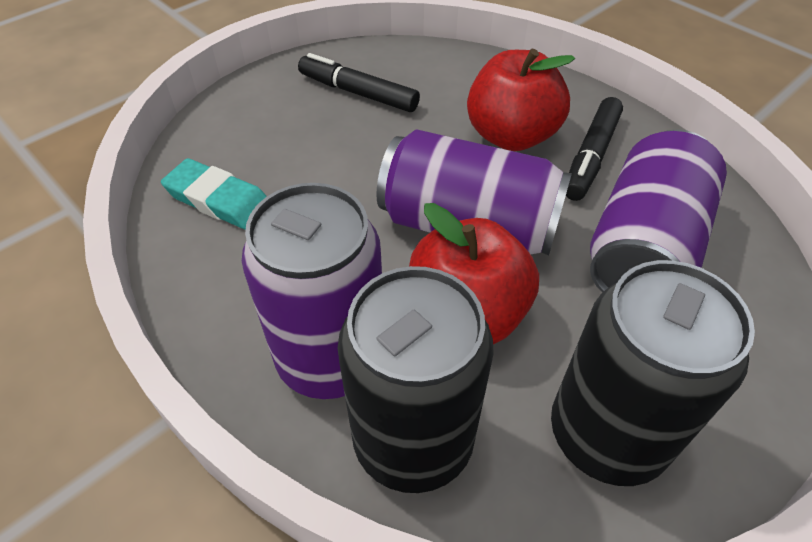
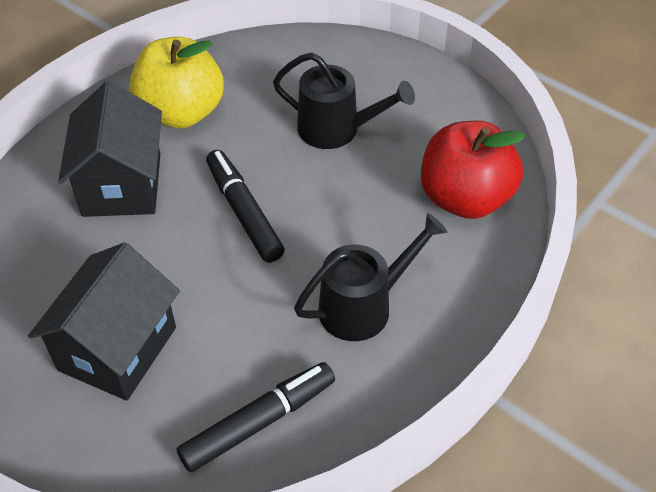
black can: 2 -> 0
black house: 0 -> 2
black watering can: 0 -> 2
purple can: 3 -> 0
red apple: 2 -> 1
turquoise eraser: 1 -> 0
yellow apple: 0 -> 1

